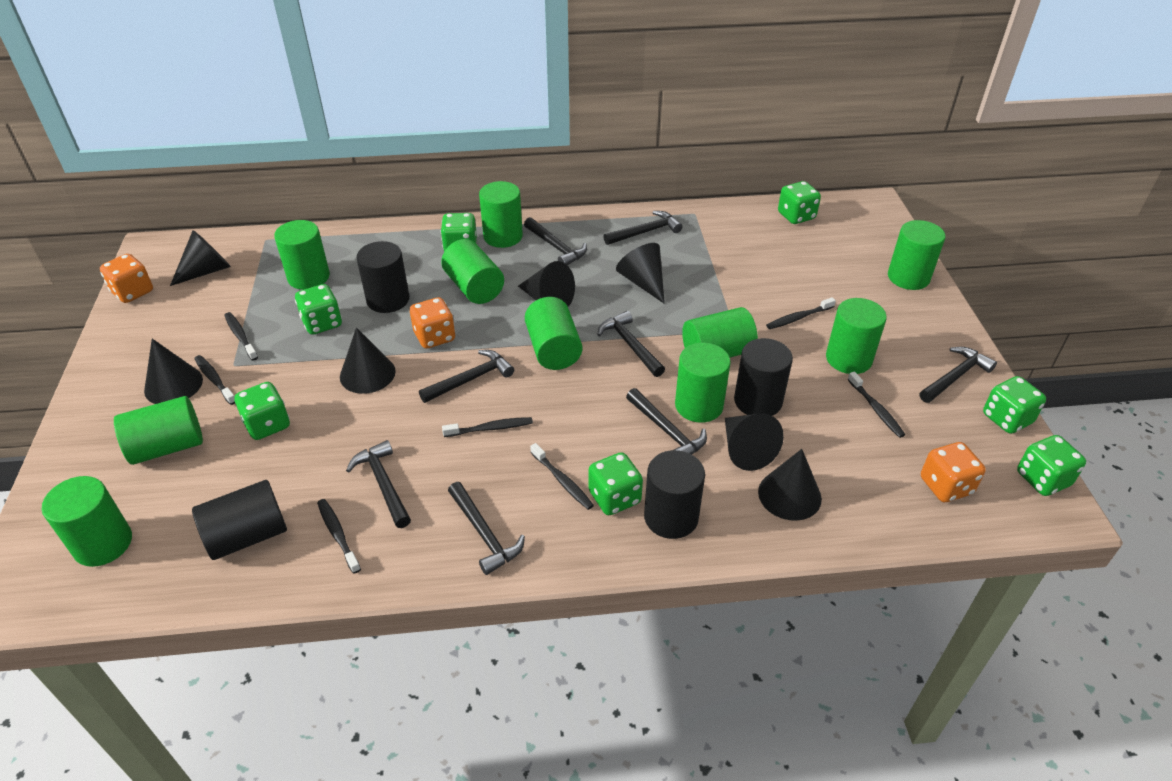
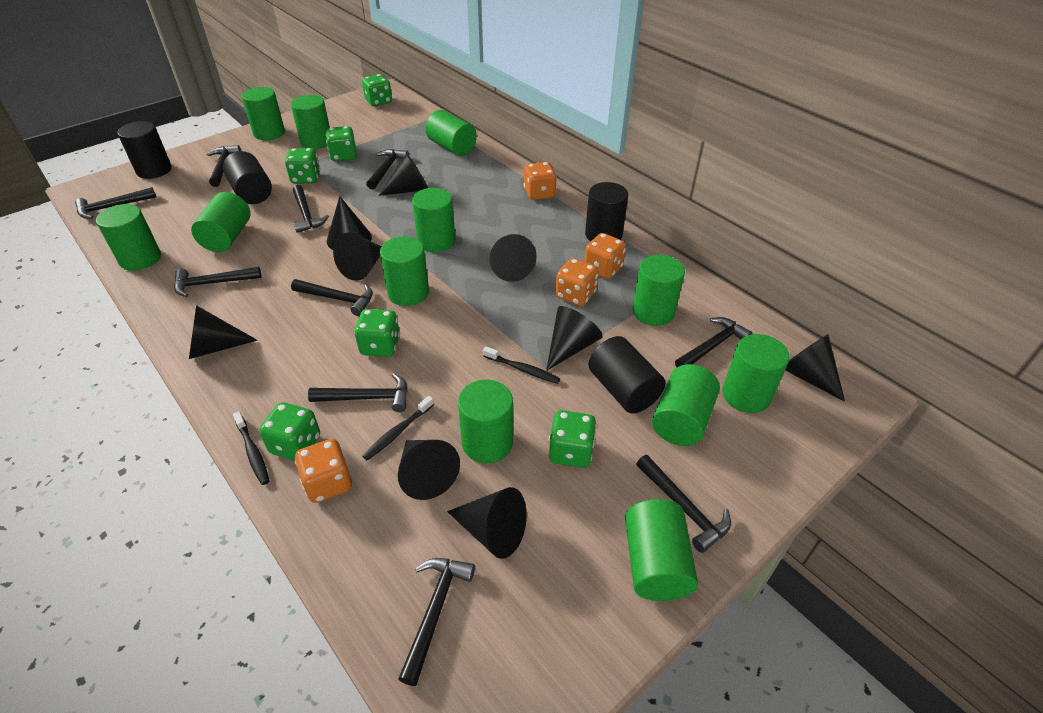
black cone: 7 -> 9
black hammer: 8 -> 10
black toothbrush: 7 -> 3
green cylinder: 10 -> 12
green dice: 7 -> 6
orange dice: 3 -> 4

